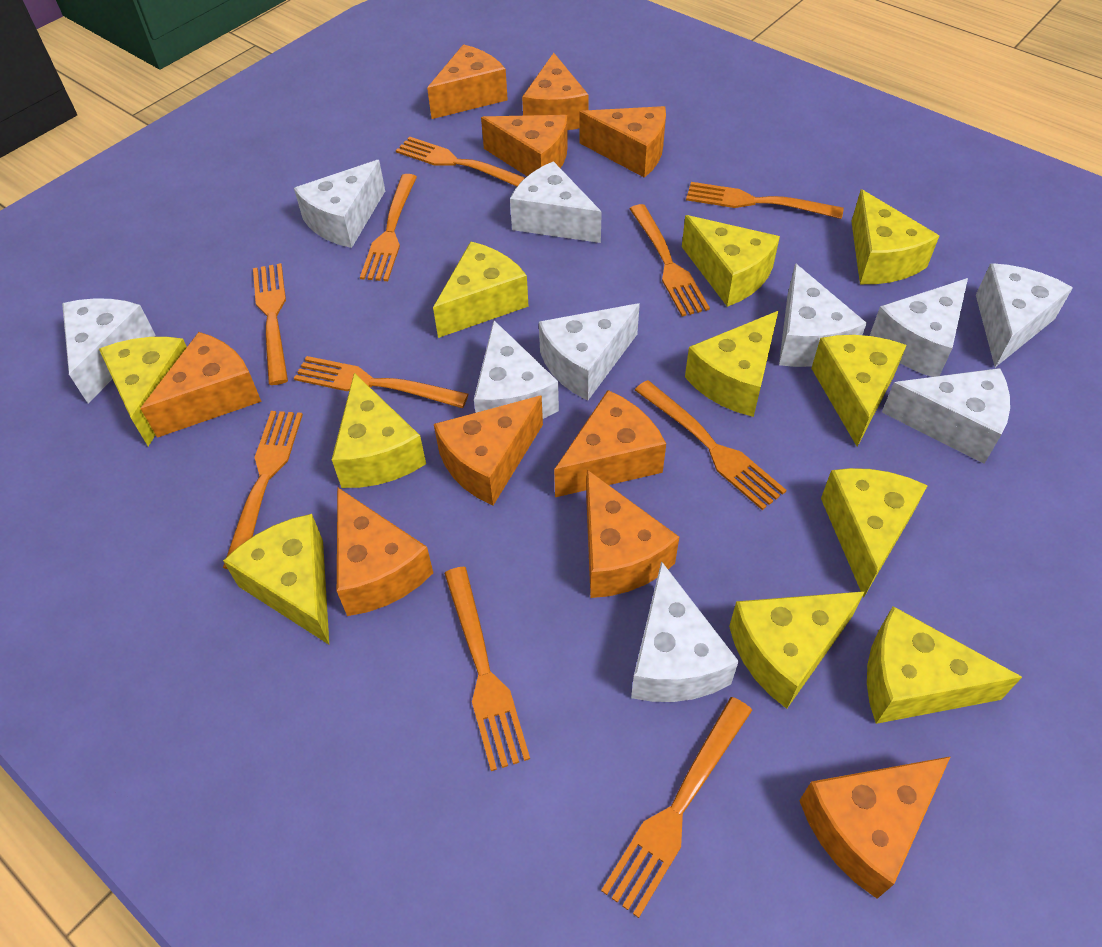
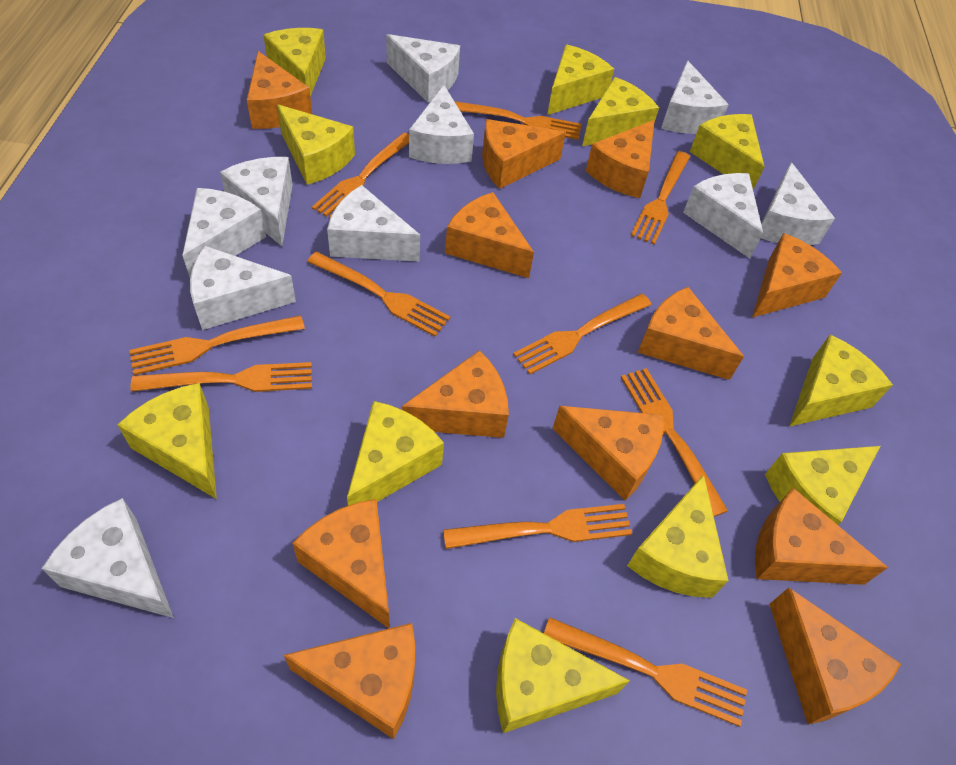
orange cheese: 10 -> 12

